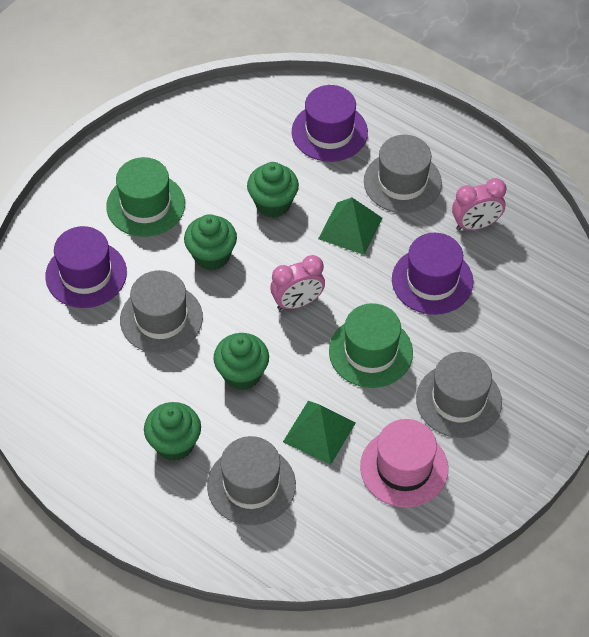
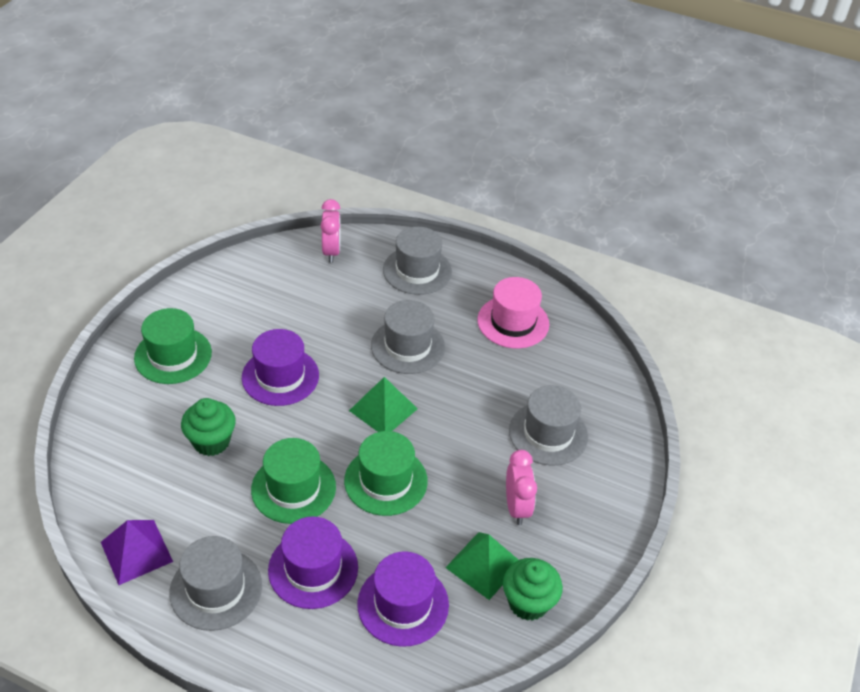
green cupcake: 4 -> 2
green hat: 2 -> 3
purple pyramid: 0 -> 1

